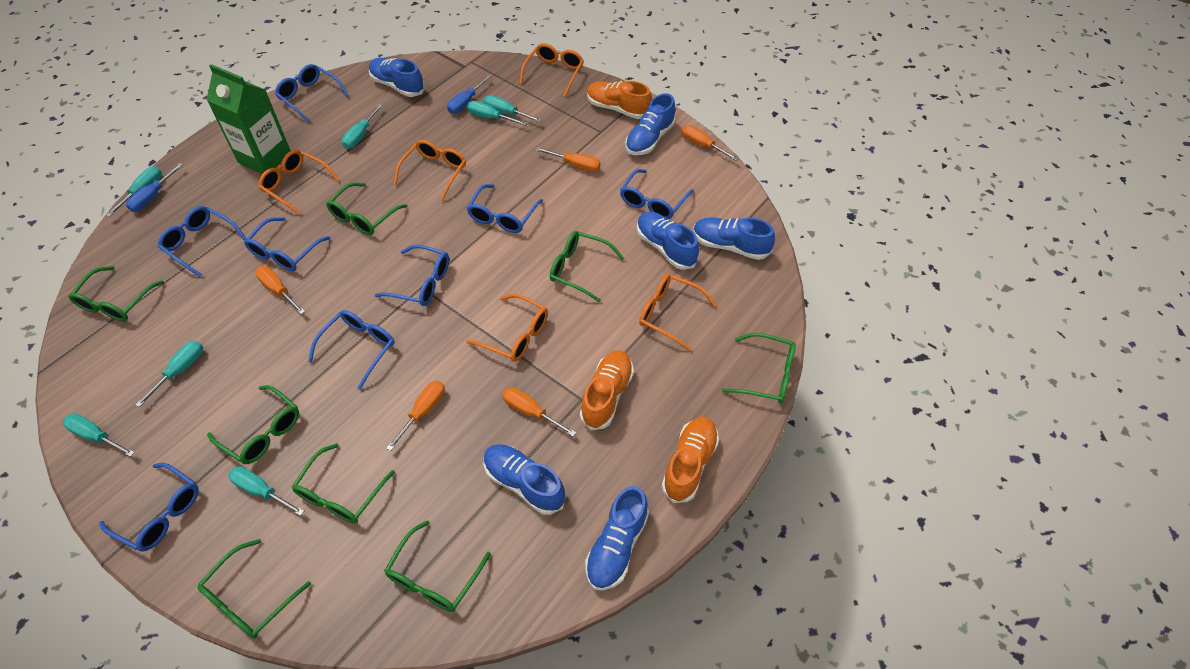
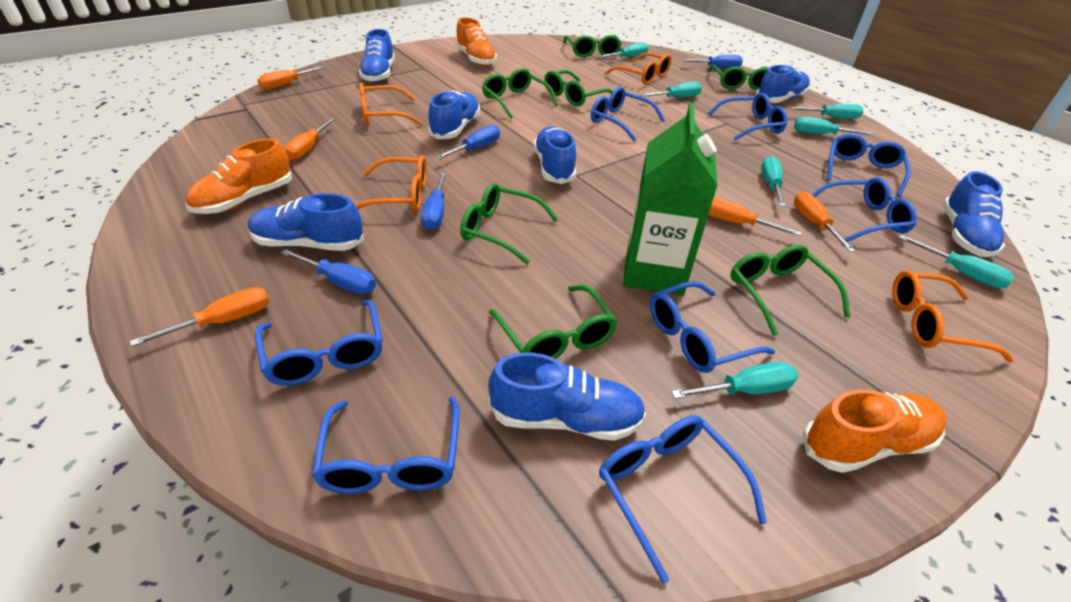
blue screwdriver: 2 -> 4
blue shoe: 6 -> 7
green glasses: 8 -> 7
orange glasses: 5 -> 4

